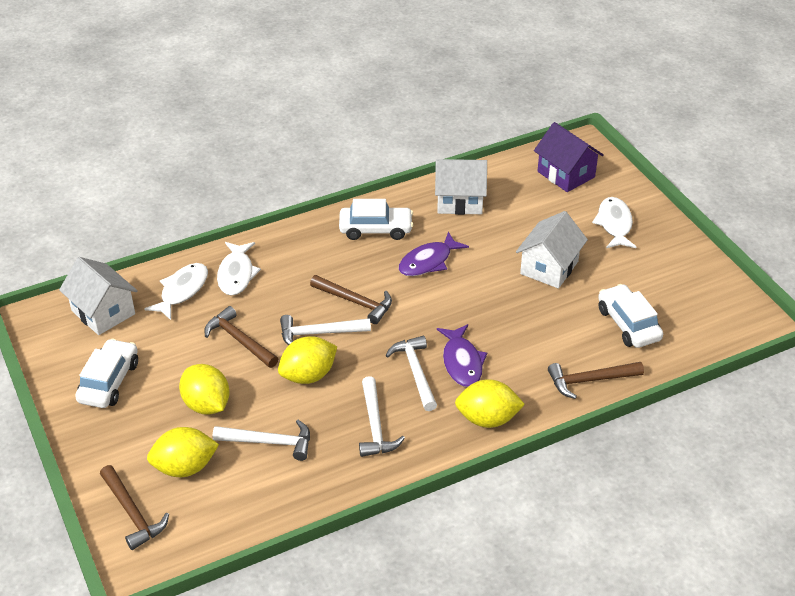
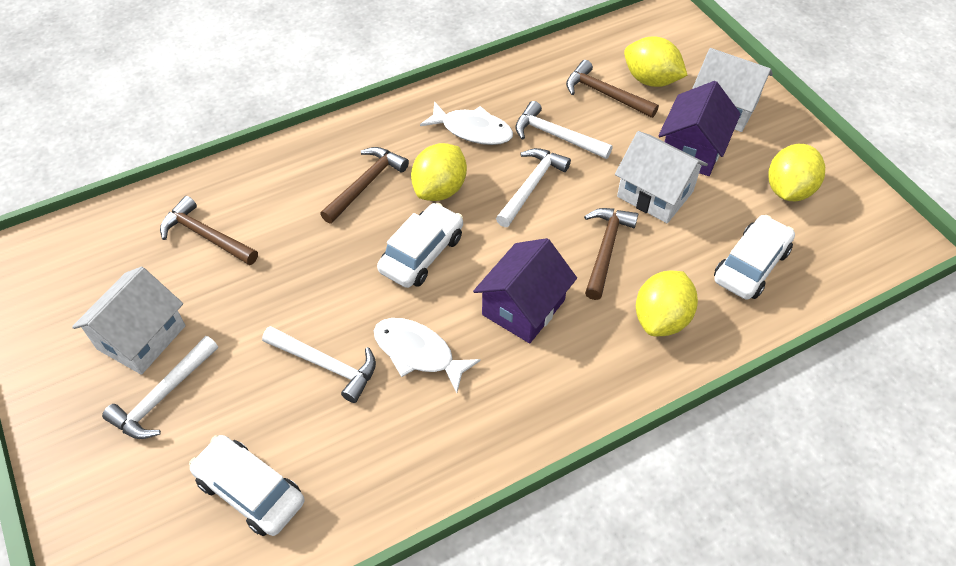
purple fish: 2 -> 0
purple house: 1 -> 2
white fish: 3 -> 2

